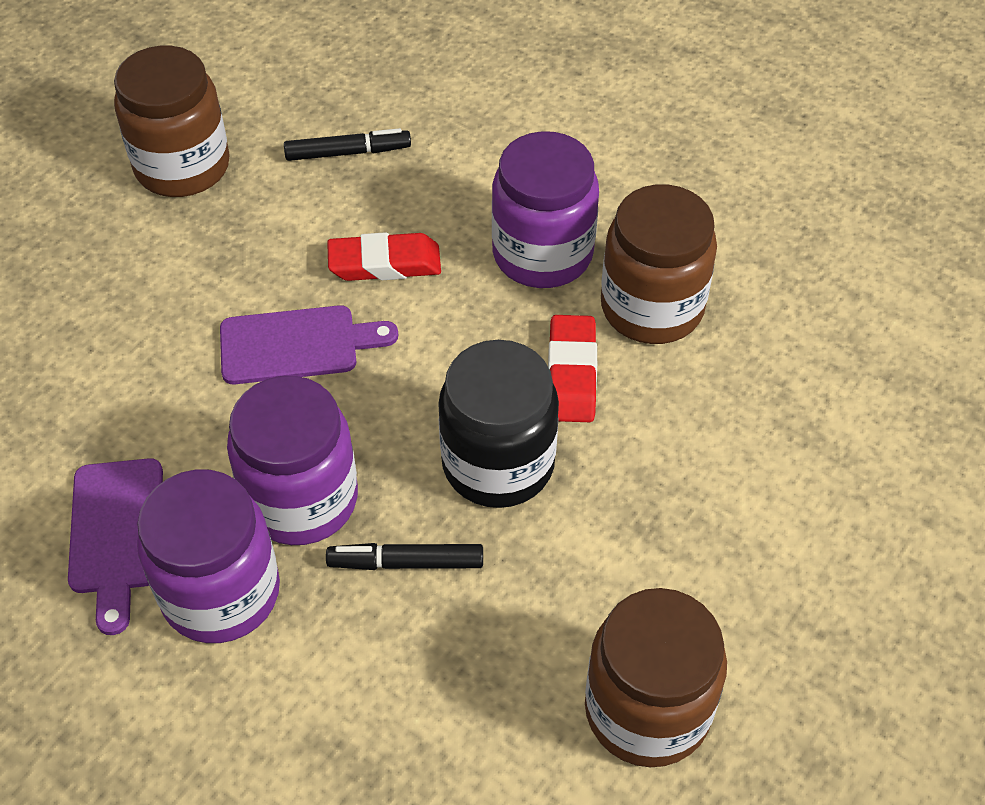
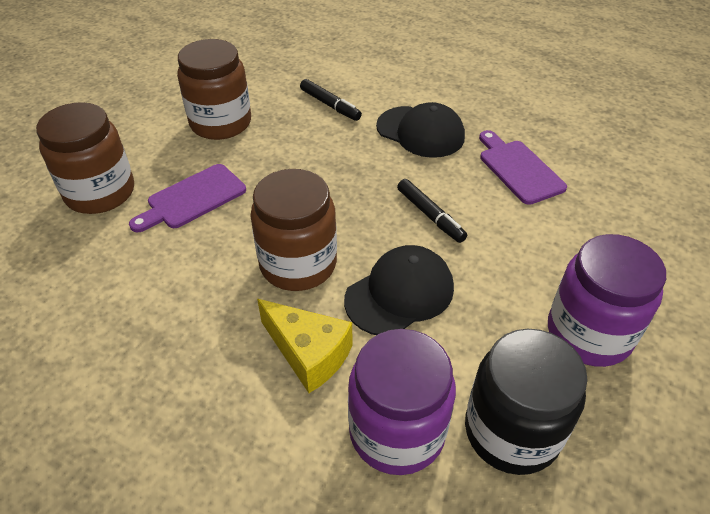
black cap: 0 -> 2
purple jar: 3 -> 2
red eraser: 2 -> 0
yellow cheese: 0 -> 1

